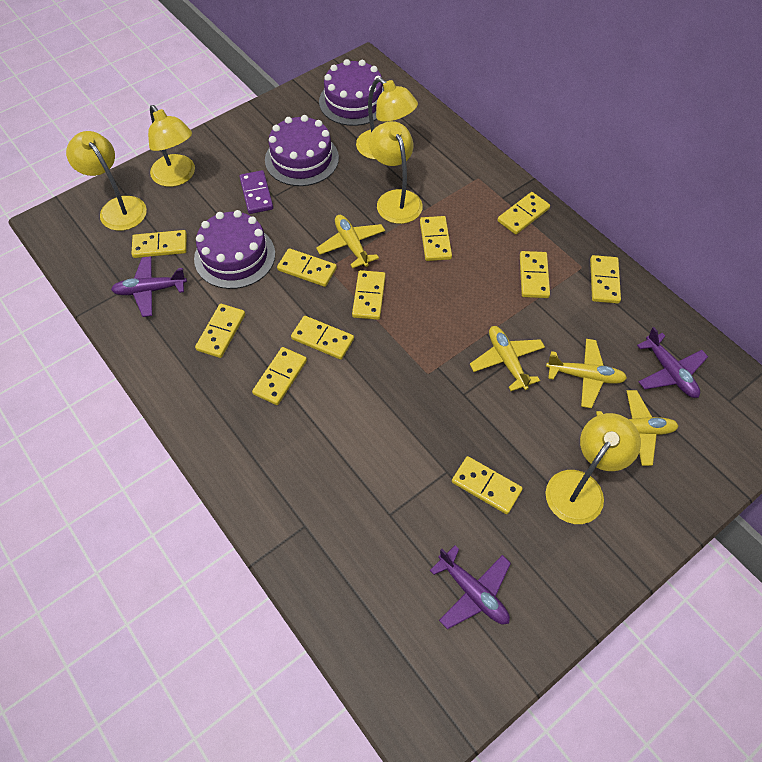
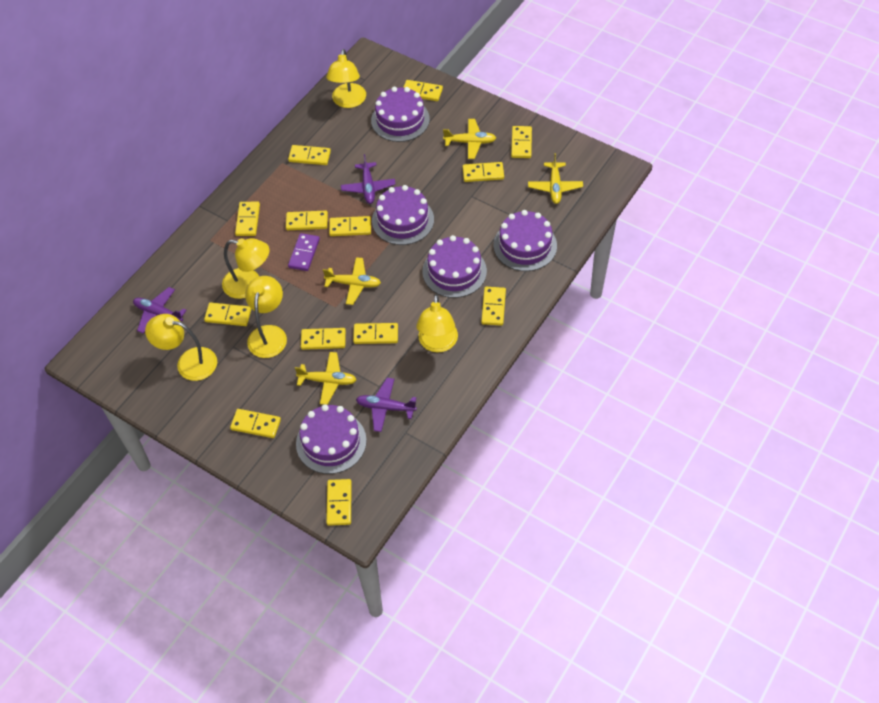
purple cake: 3 -> 5
yellow domino: 11 -> 13

